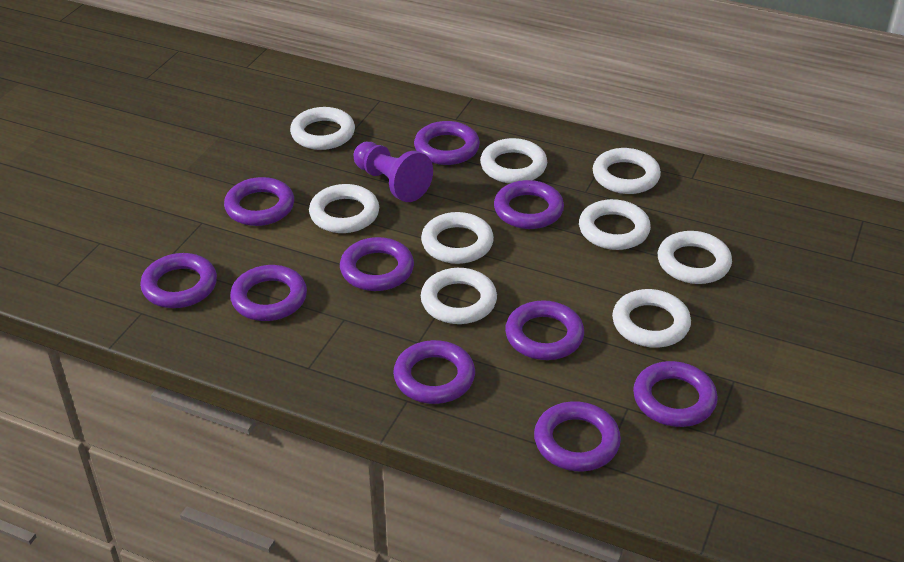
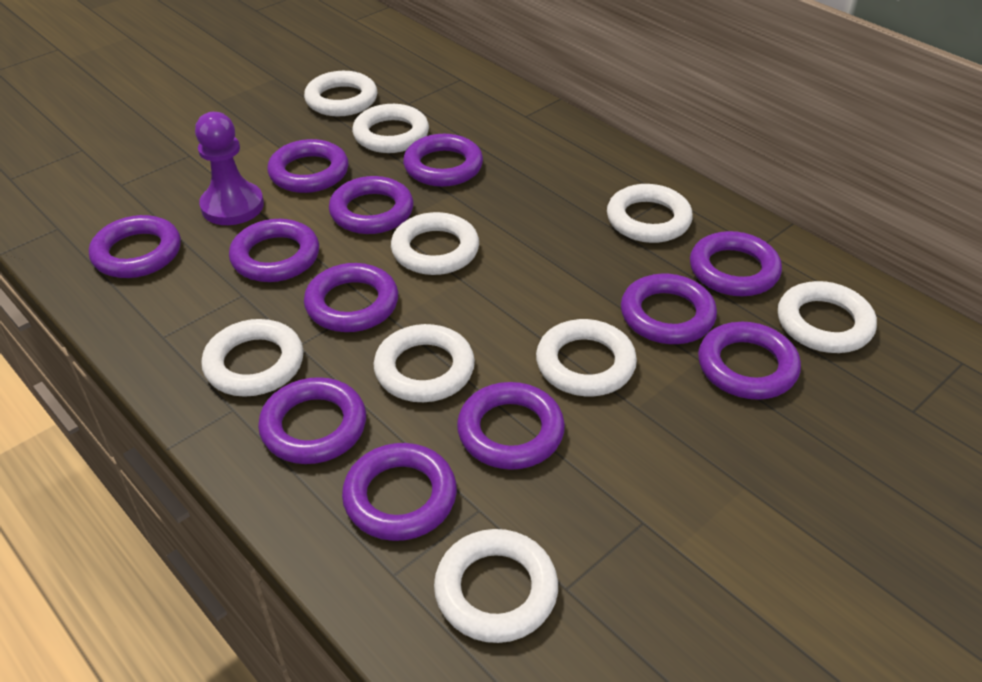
purple ring: 10 -> 12

